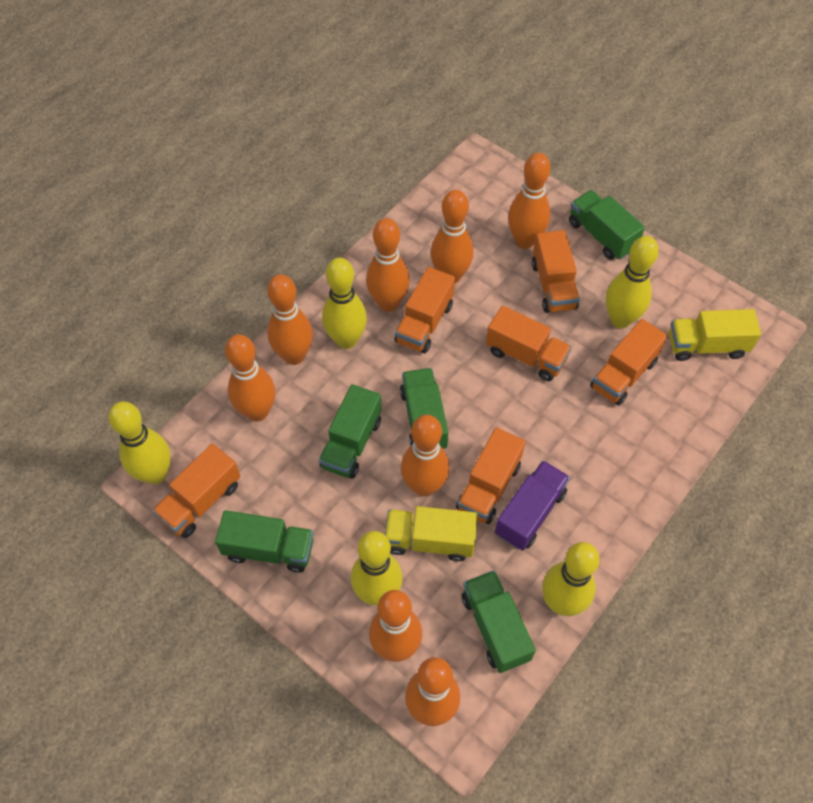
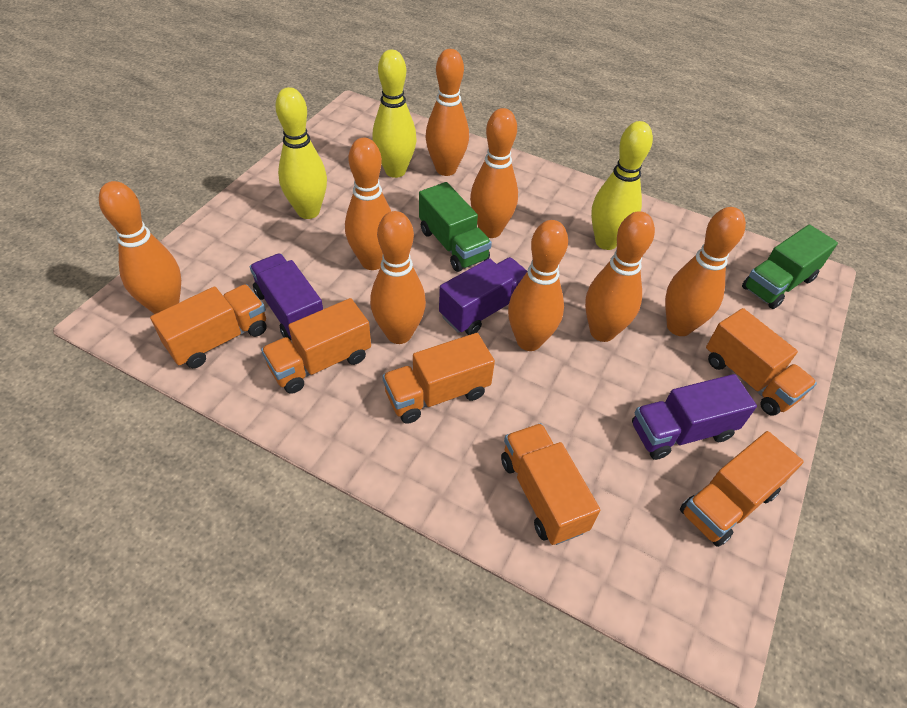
green truck: 5 -> 2
purple truck: 1 -> 3
yellow bowling pin: 5 -> 3
yellow truck: 2 -> 0

